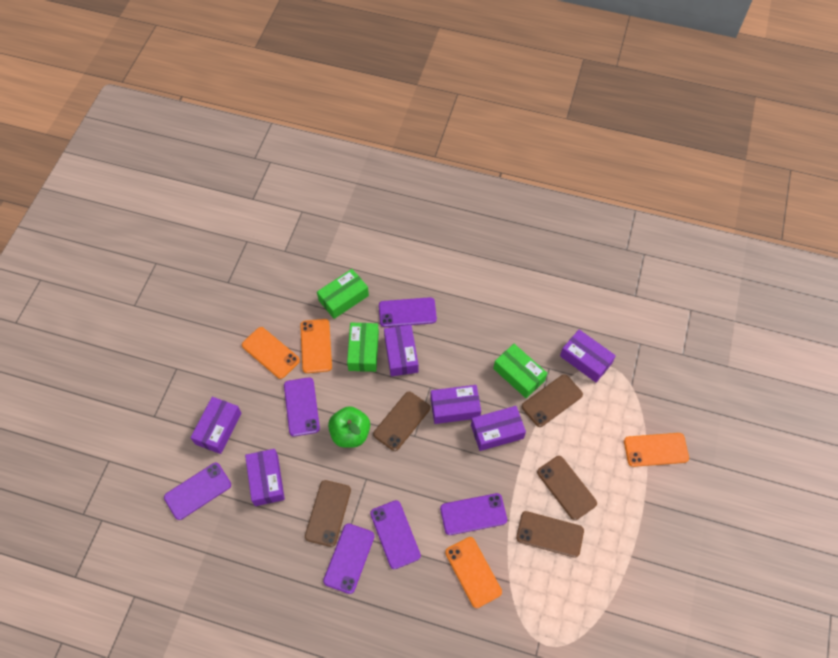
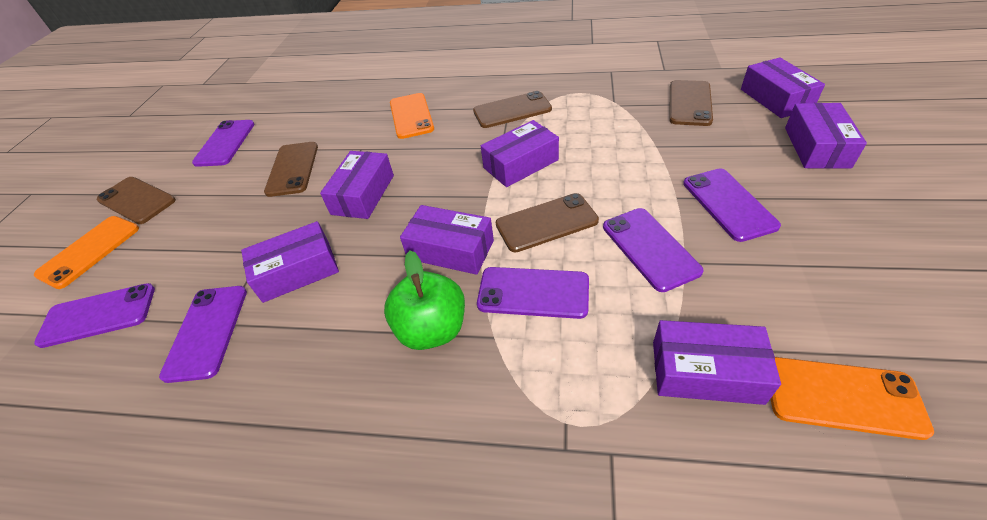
green box: 3 -> 0
orange phone: 4 -> 3
purple box: 6 -> 7

